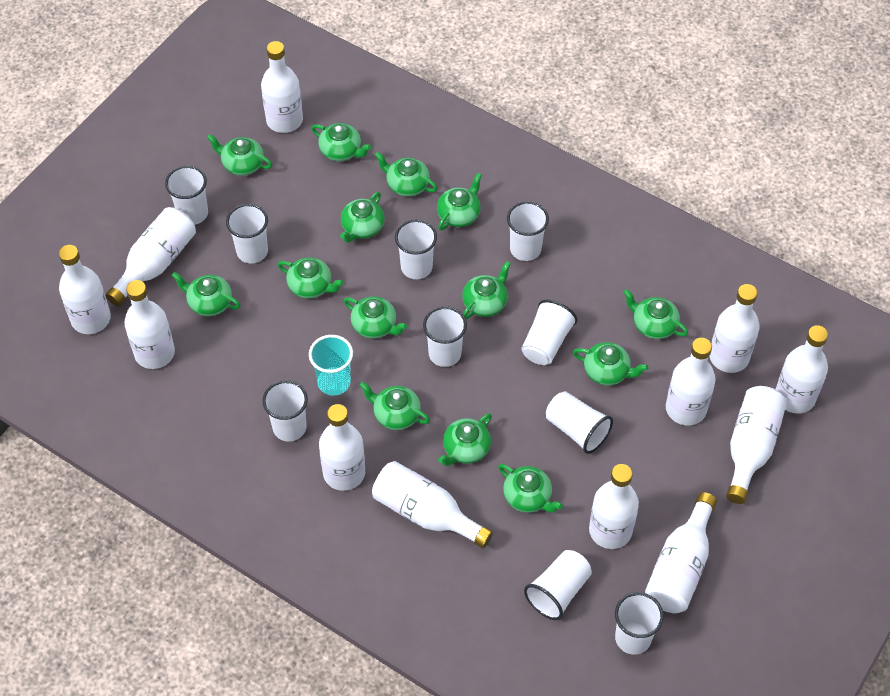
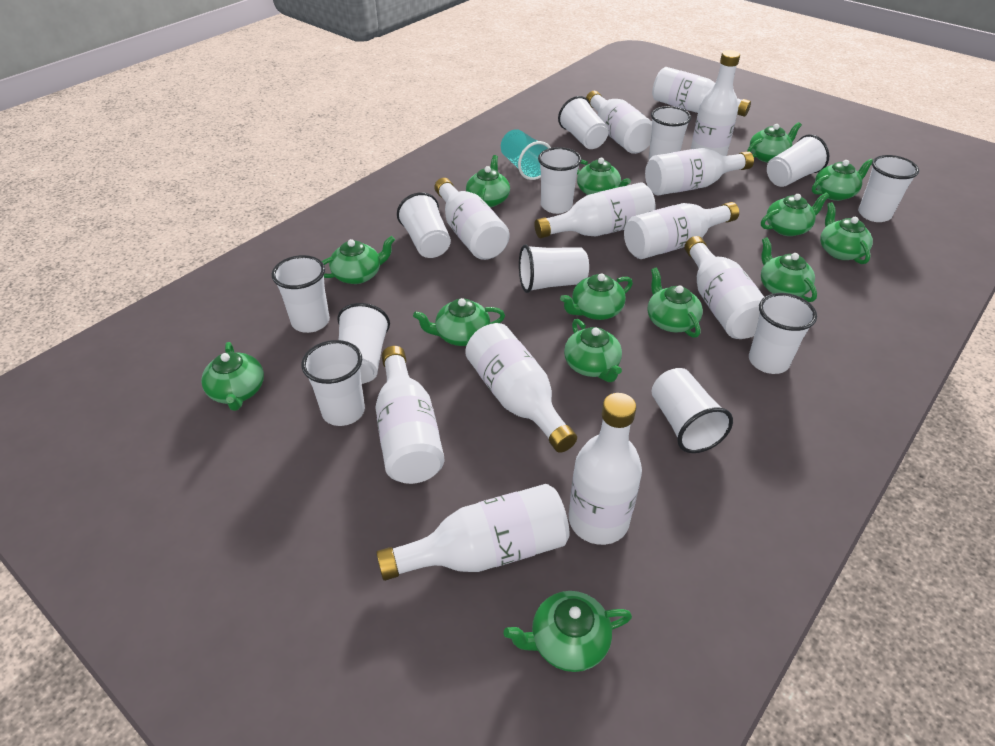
white cup: 10 -> 12

